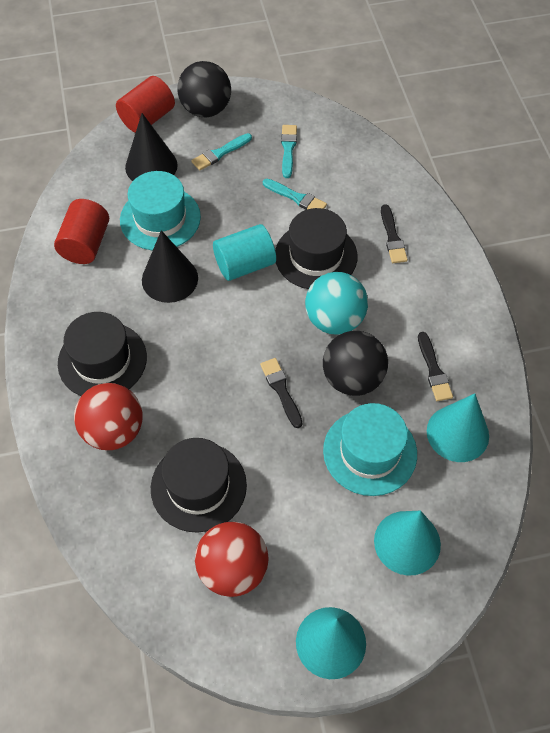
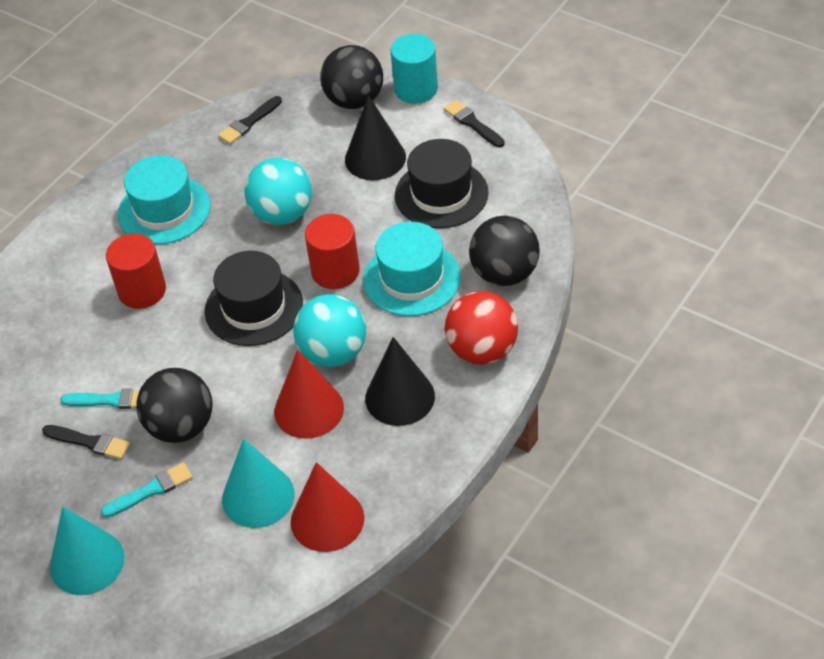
black ball: 2 -> 3
black hat: 3 -> 2
red ball: 2 -> 1
red cone: 0 -> 2
turquoise ball: 1 -> 2
turquoise brush: 3 -> 2
turquoise cone: 3 -> 2

